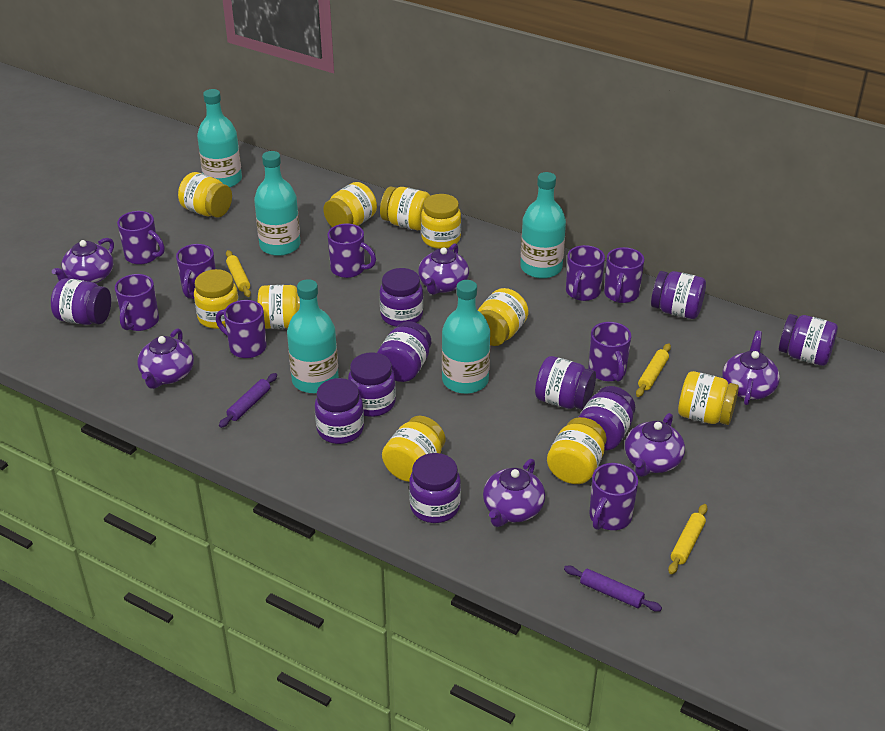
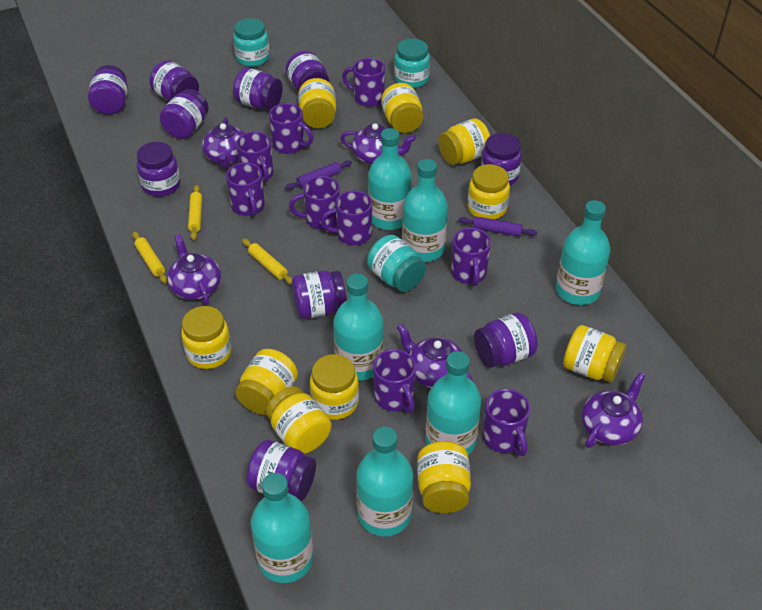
purple teapot: 6 -> 5
turquoise bottle: 5 -> 7
turquoise jar: 0 -> 3

